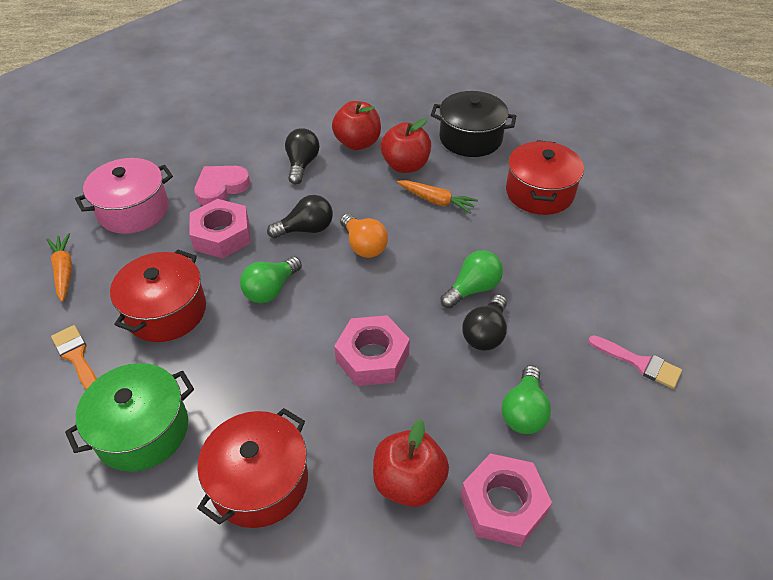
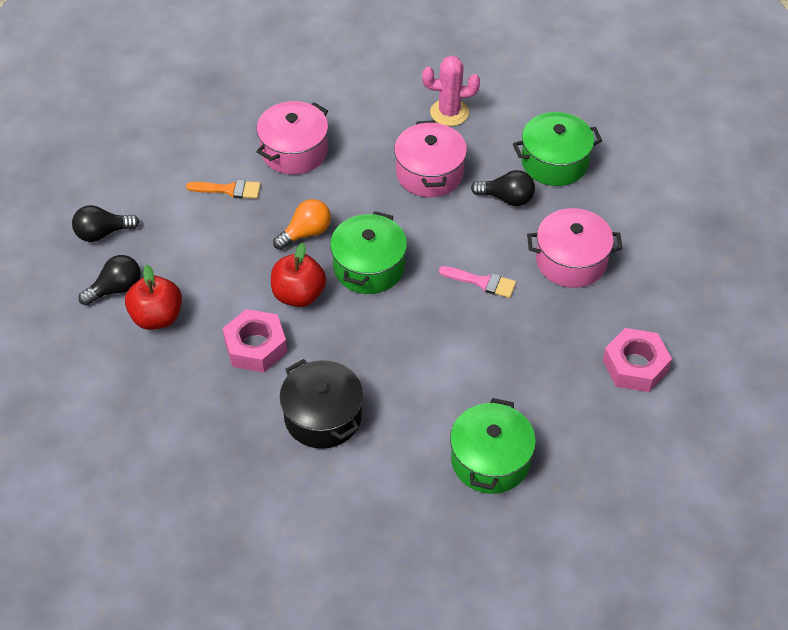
green light bulb: 3 -> 0
green pot: 1 -> 3
orange carrot: 2 -> 0
pink cactus: 0 -> 1
pink heart: 1 -> 0
pink nut: 3 -> 2
pink pot: 1 -> 3
red apple: 3 -> 2
red pot: 3 -> 0

